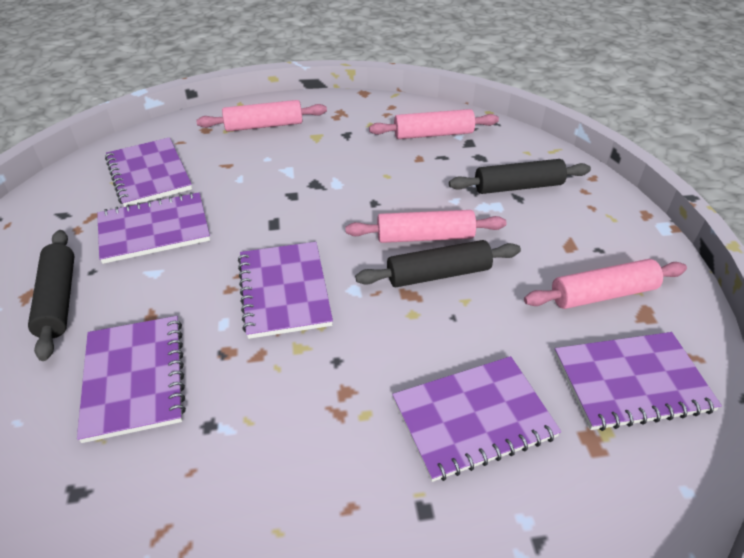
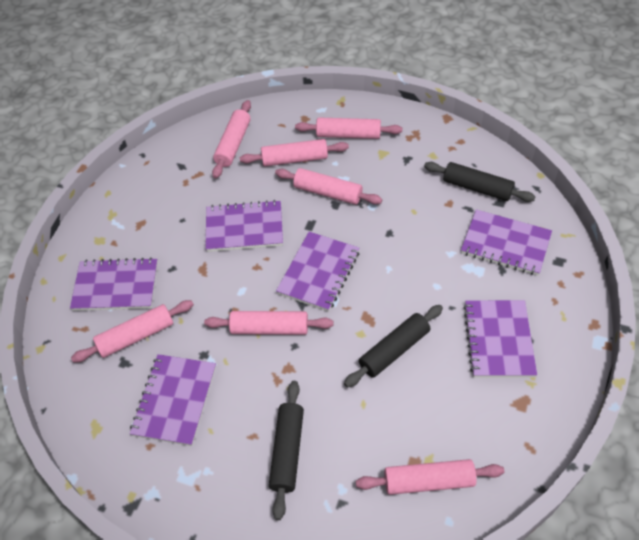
pink rolling pin: 4 -> 7

